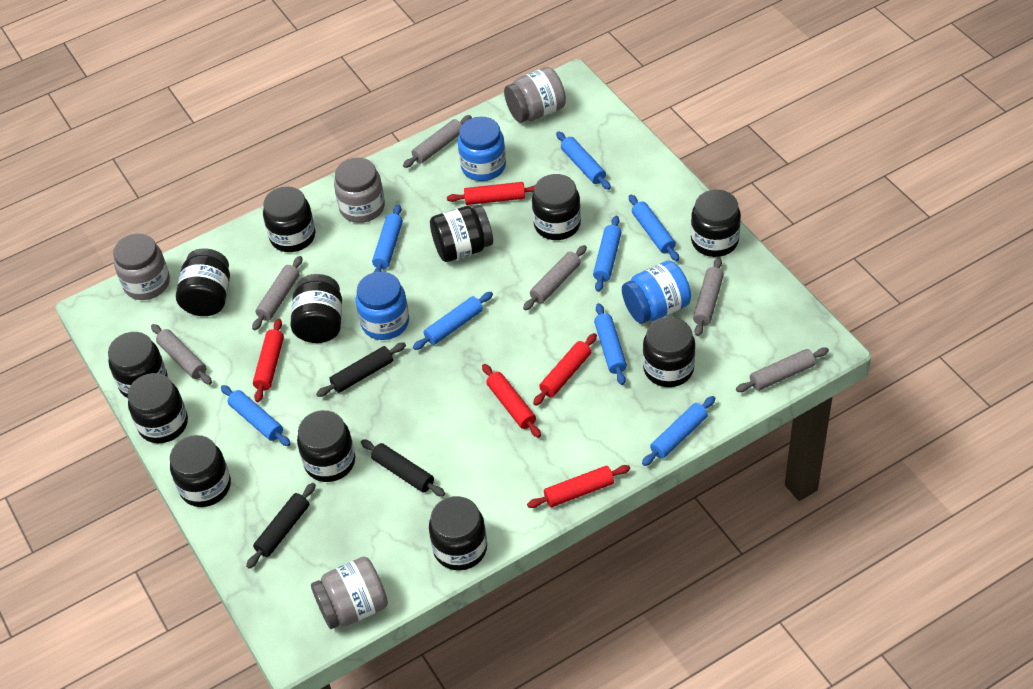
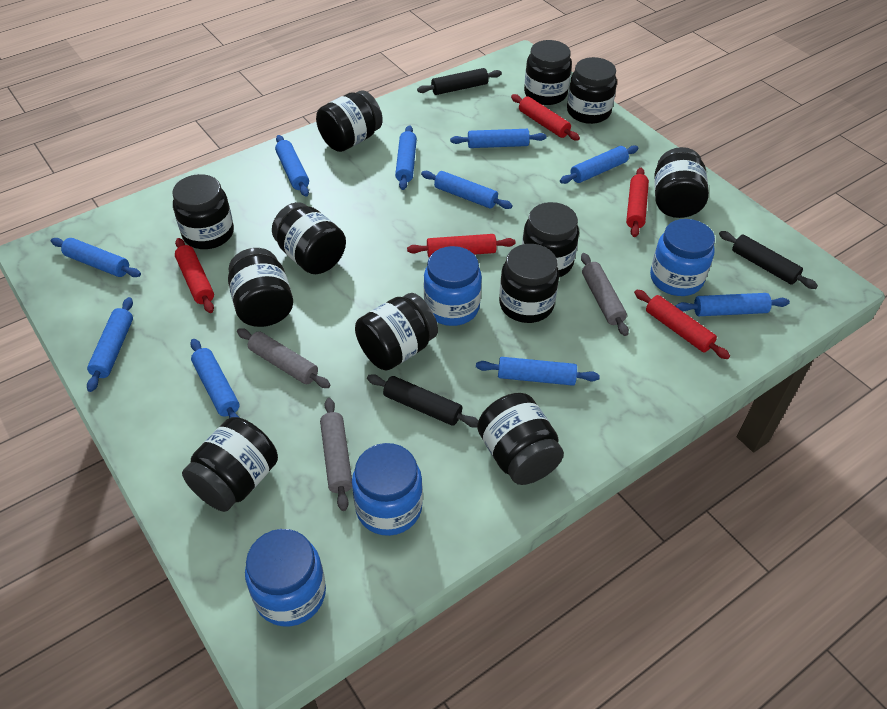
blue jar: 3 -> 4
blue rolling pin: 8 -> 10
grey jar: 4 -> 0
grey rolling pin: 6 -> 3

